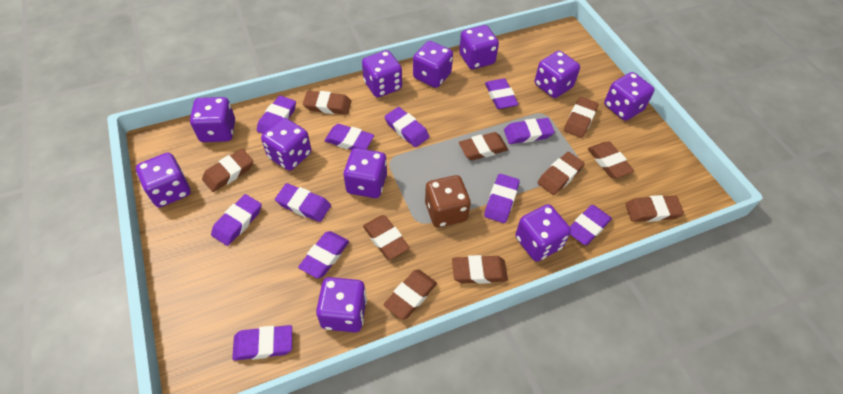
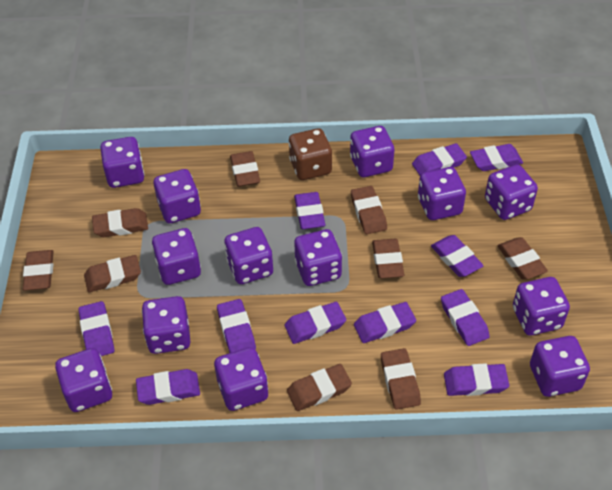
brown eraser: 10 -> 9
purple dice: 11 -> 13

